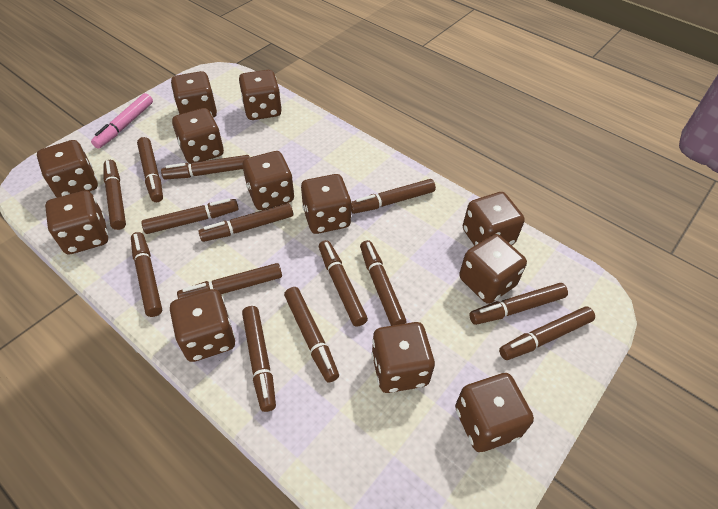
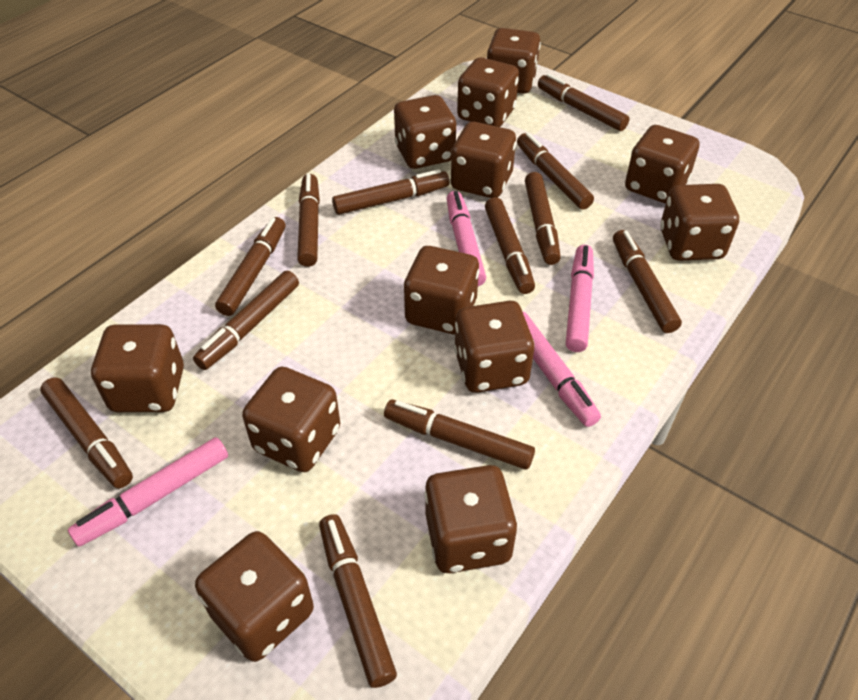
brown marker: 14 -> 12
pink marker: 1 -> 4

